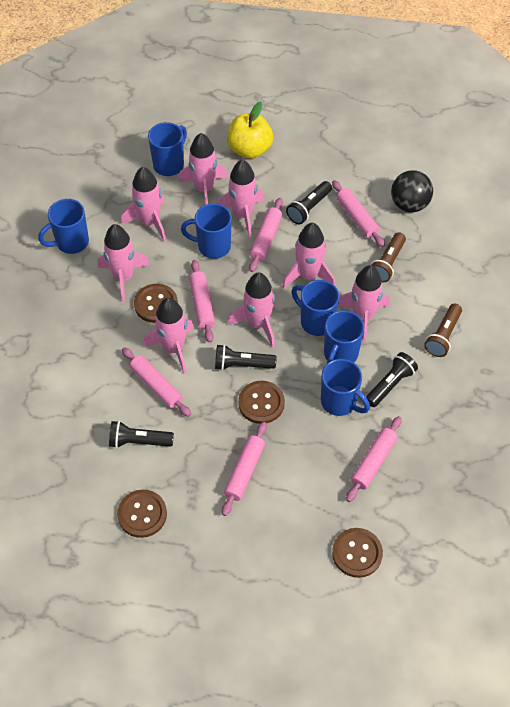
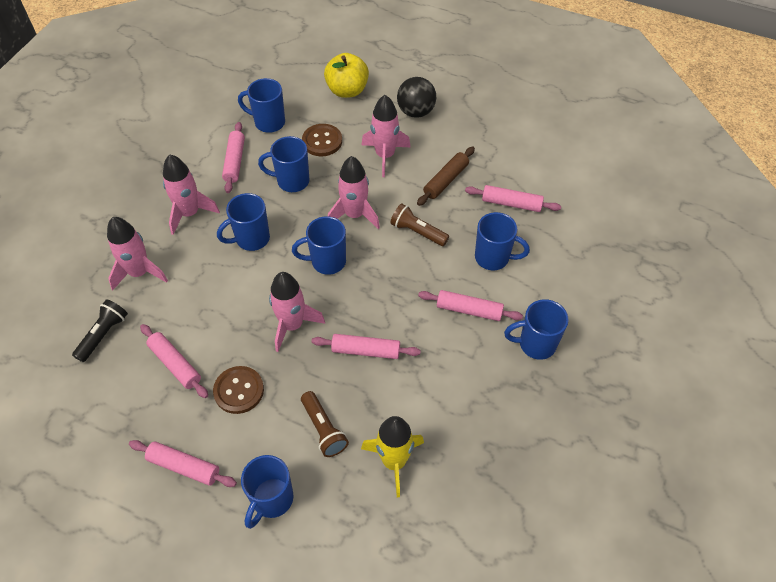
black flashlight: 4 -> 1
blue mug: 6 -> 7
brown button: 4 -> 2
brown rolling pin: 0 -> 1
pink rocket: 8 -> 5
yellow rocket: 0 -> 1

